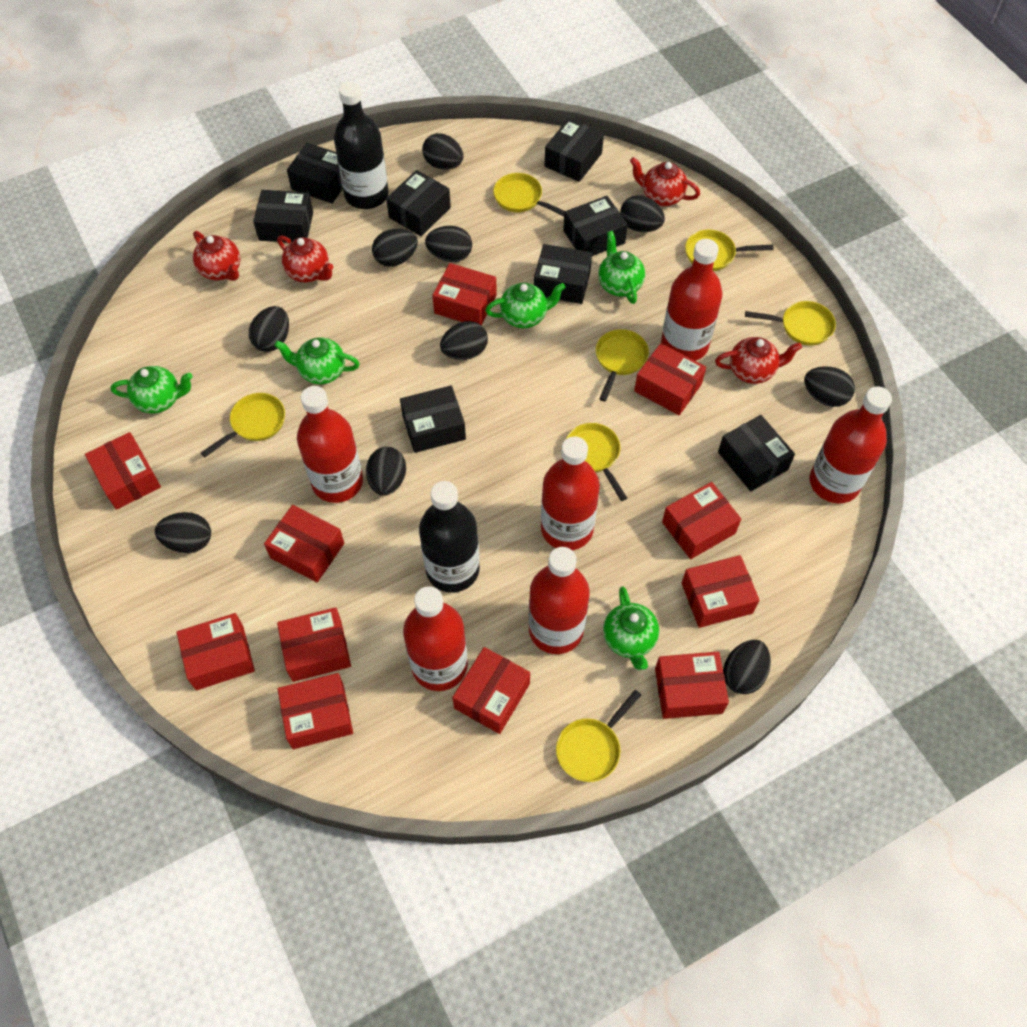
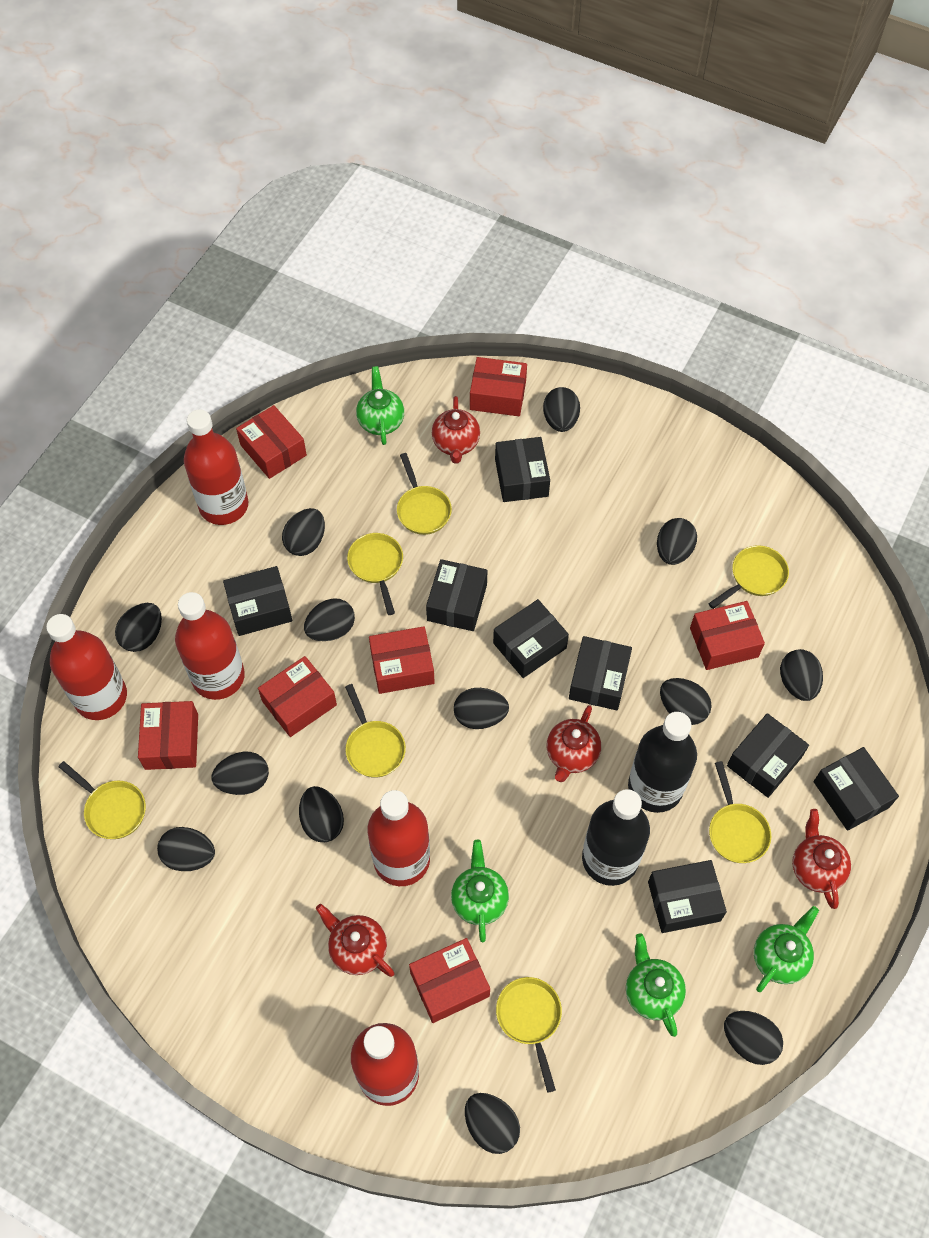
black egg: 10 -> 13
green teapot: 5 -> 4
red bottle: 6 -> 5
red box: 11 -> 7

